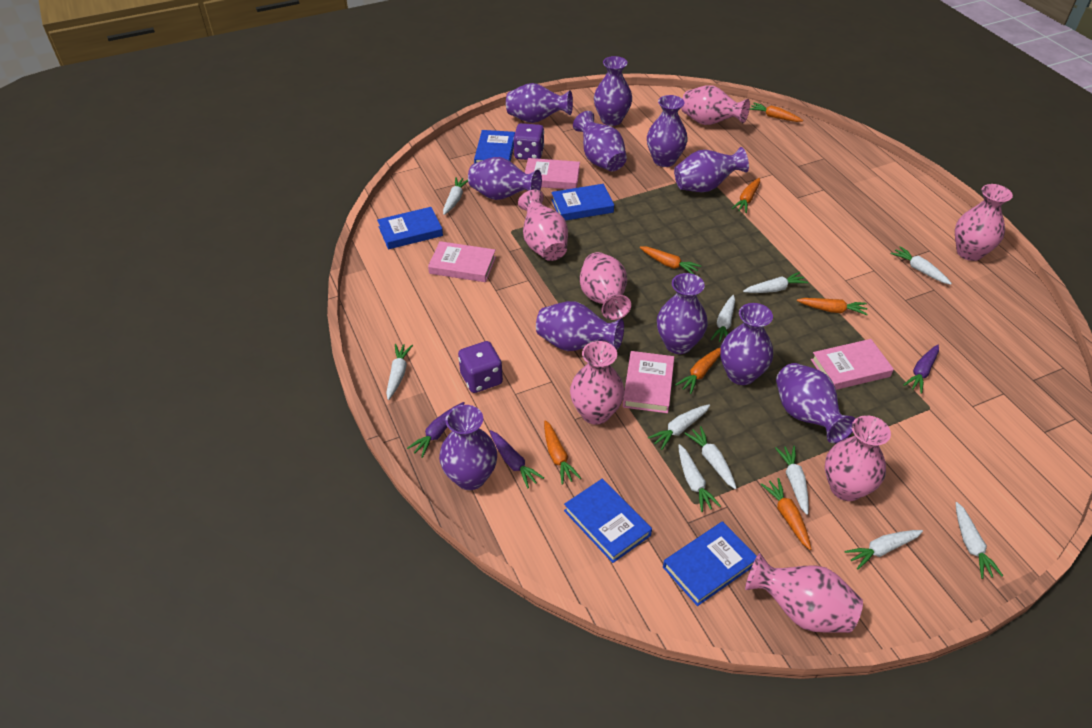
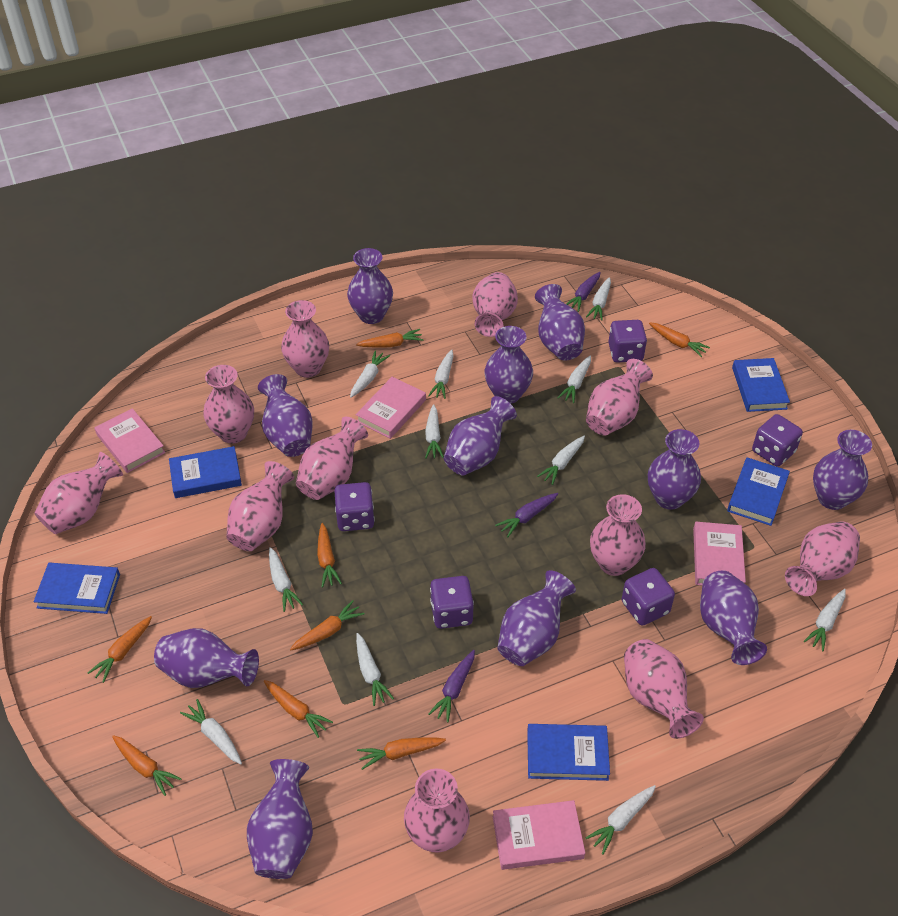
orange carrot: 7 -> 8
pink vase: 7 -> 11
purple dice: 2 -> 5

